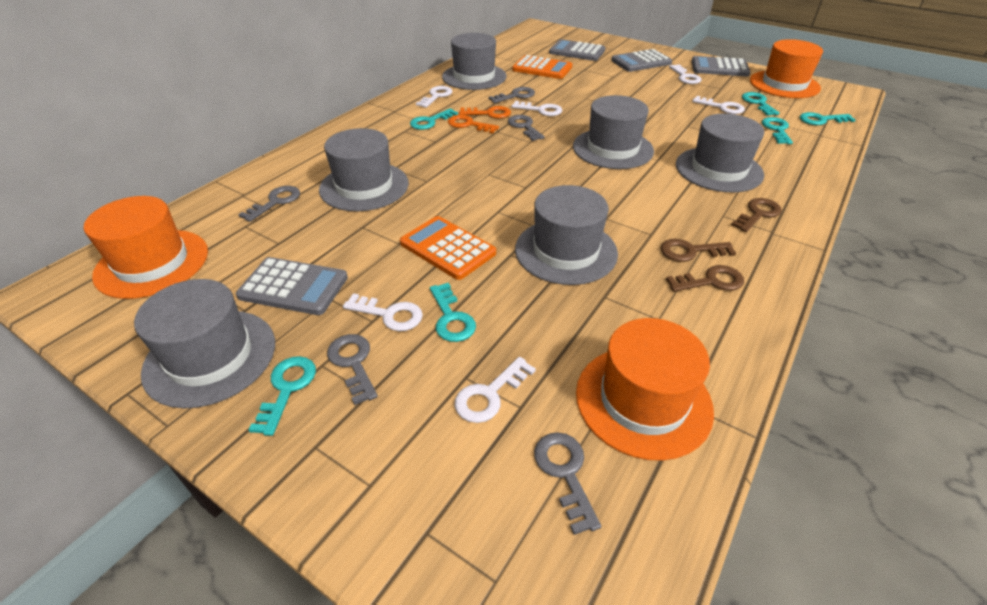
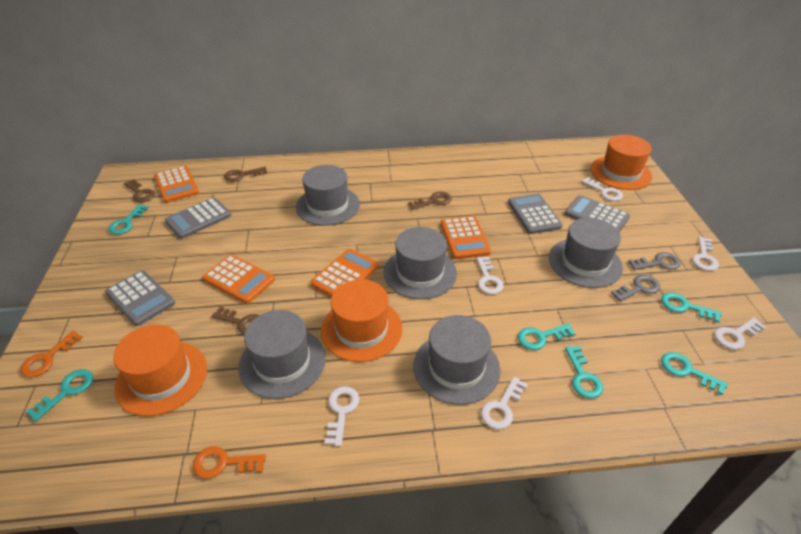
brown key: 3 -> 4
grey hat: 6 -> 5
grey key: 5 -> 2
orange calculator: 2 -> 4

